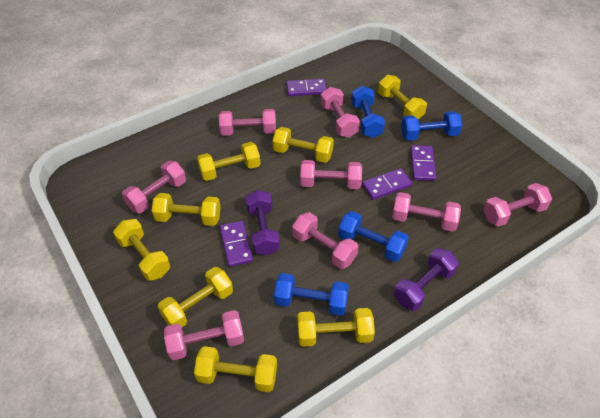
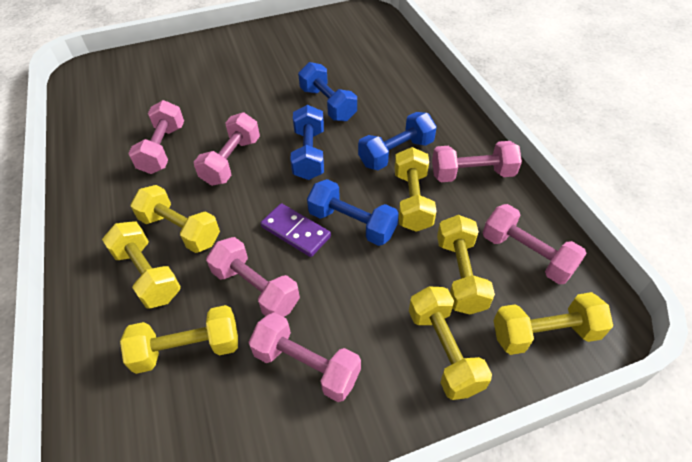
pink dumbbell: 8 -> 6
purple domino: 4 -> 1
purple dumbbell: 2 -> 0
yellow dumbbell: 8 -> 7

